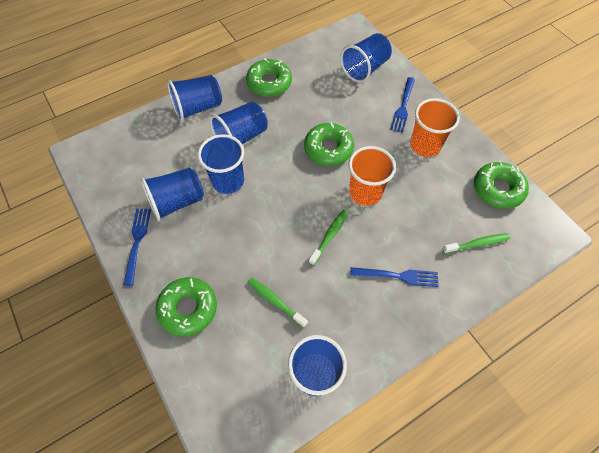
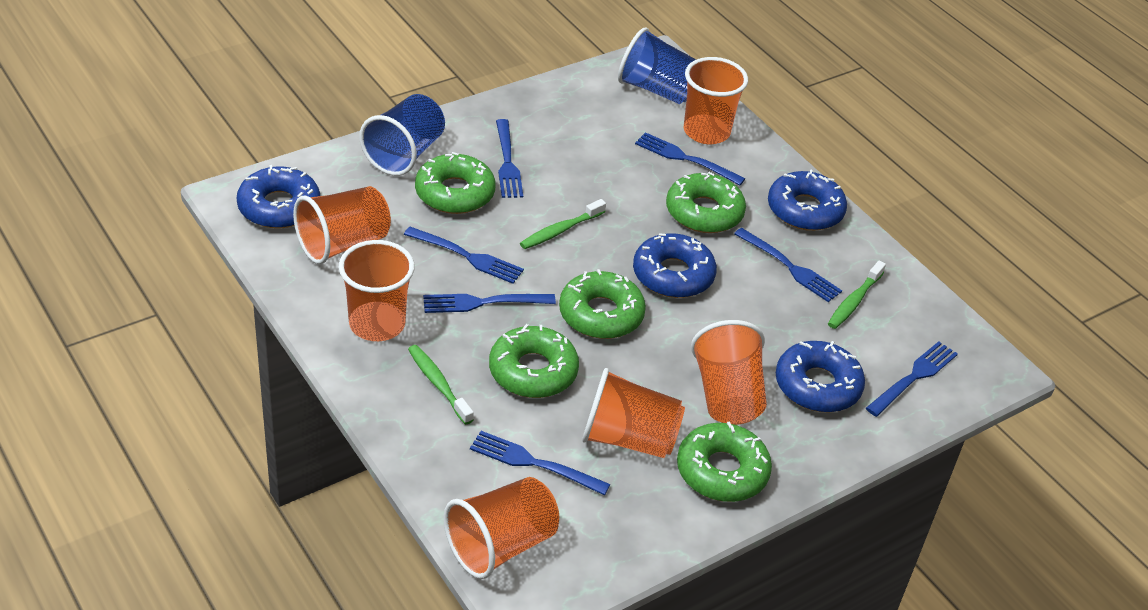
blue cup: 6 -> 2
blue donut: 0 -> 4
blue fork: 3 -> 7
green donut: 4 -> 5
orange cup: 2 -> 6

